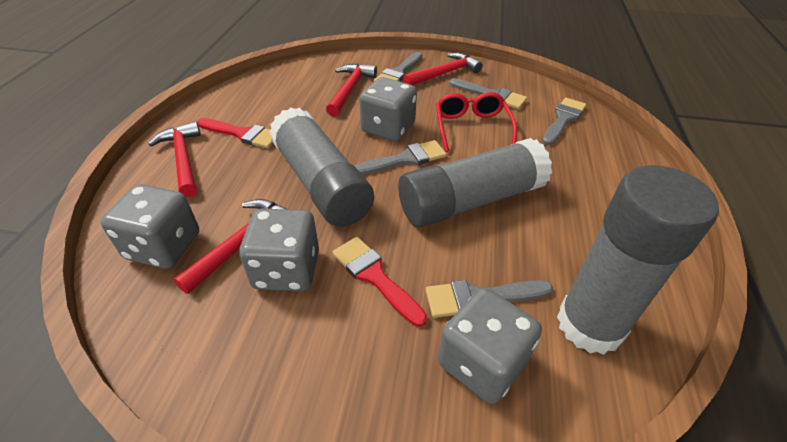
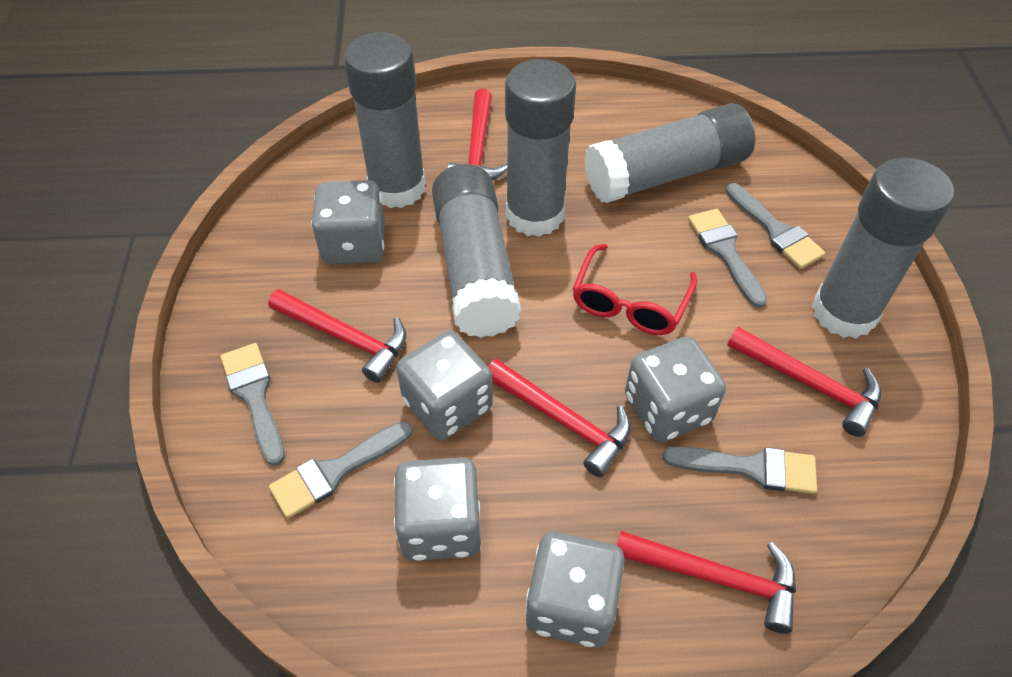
grey dice: 4 -> 5
grey glue stick: 3 -> 5
red brush: 2 -> 0
red hammer: 4 -> 5

